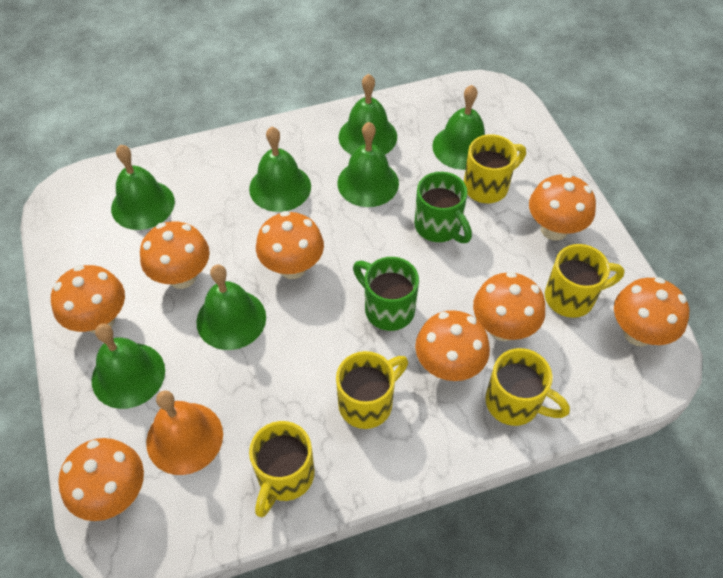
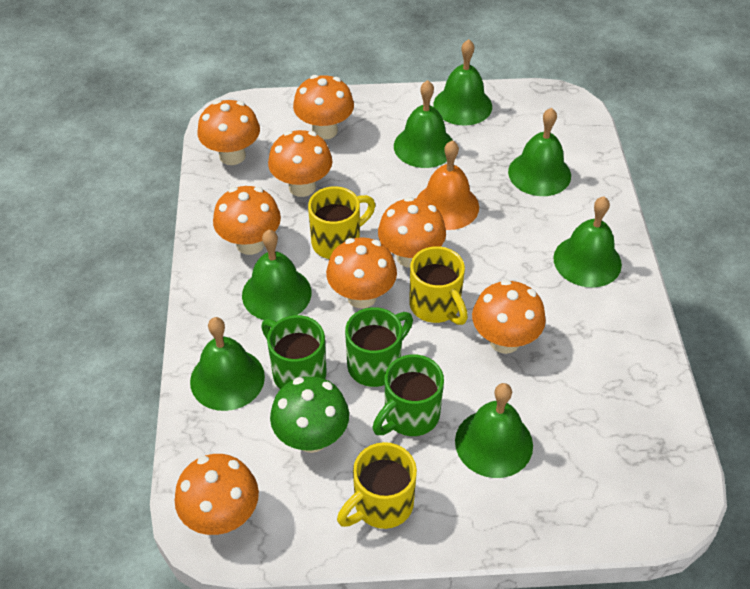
green mug: 2 -> 3
green mushroom: 0 -> 1
yellow mug: 5 -> 3

